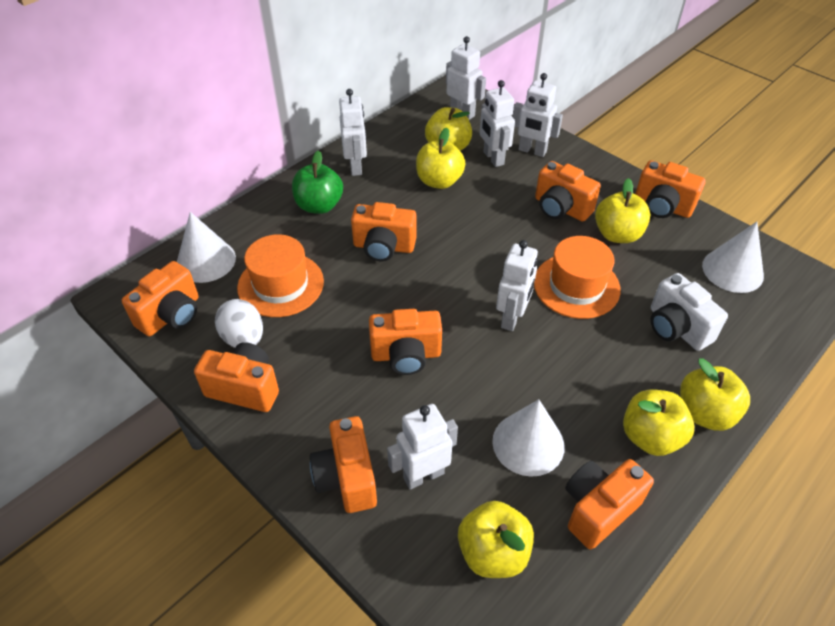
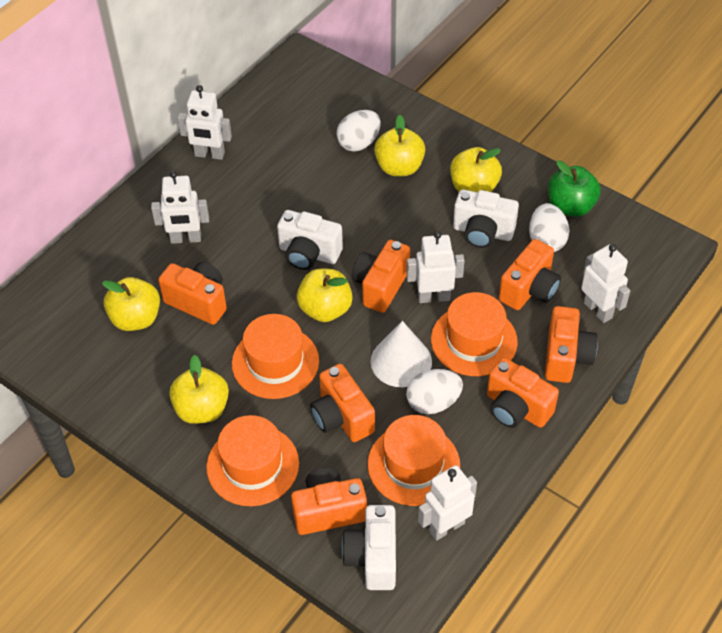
orange camera: 8 -> 7
orange hat: 2 -> 4
white camera: 1 -> 3
white cone: 3 -> 1
white egg: 1 -> 3
white robot: 6 -> 5
yellow apple: 6 -> 5

